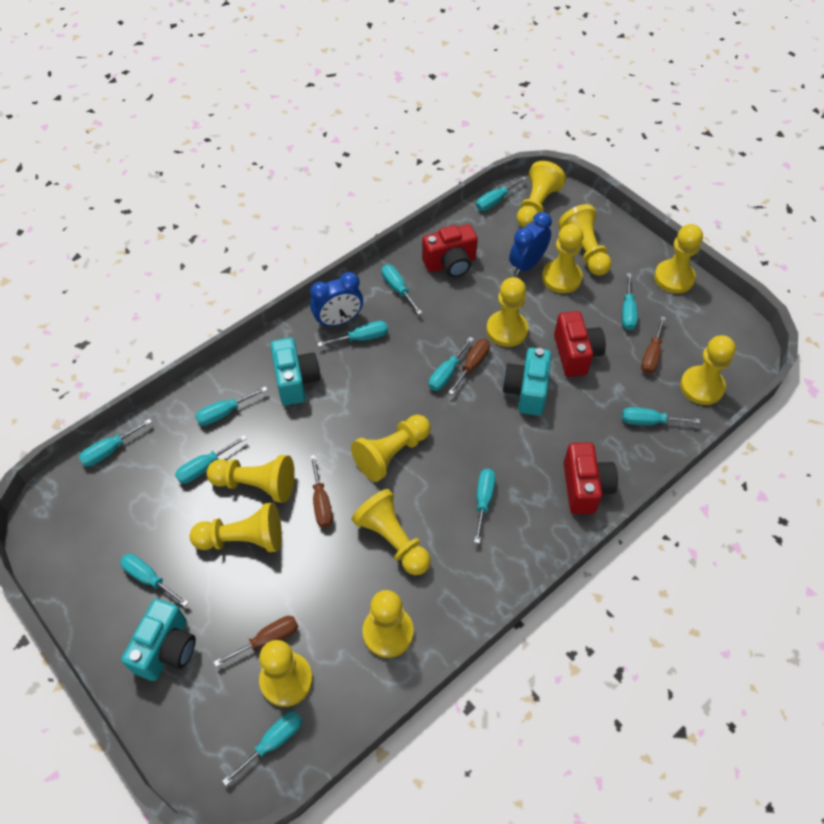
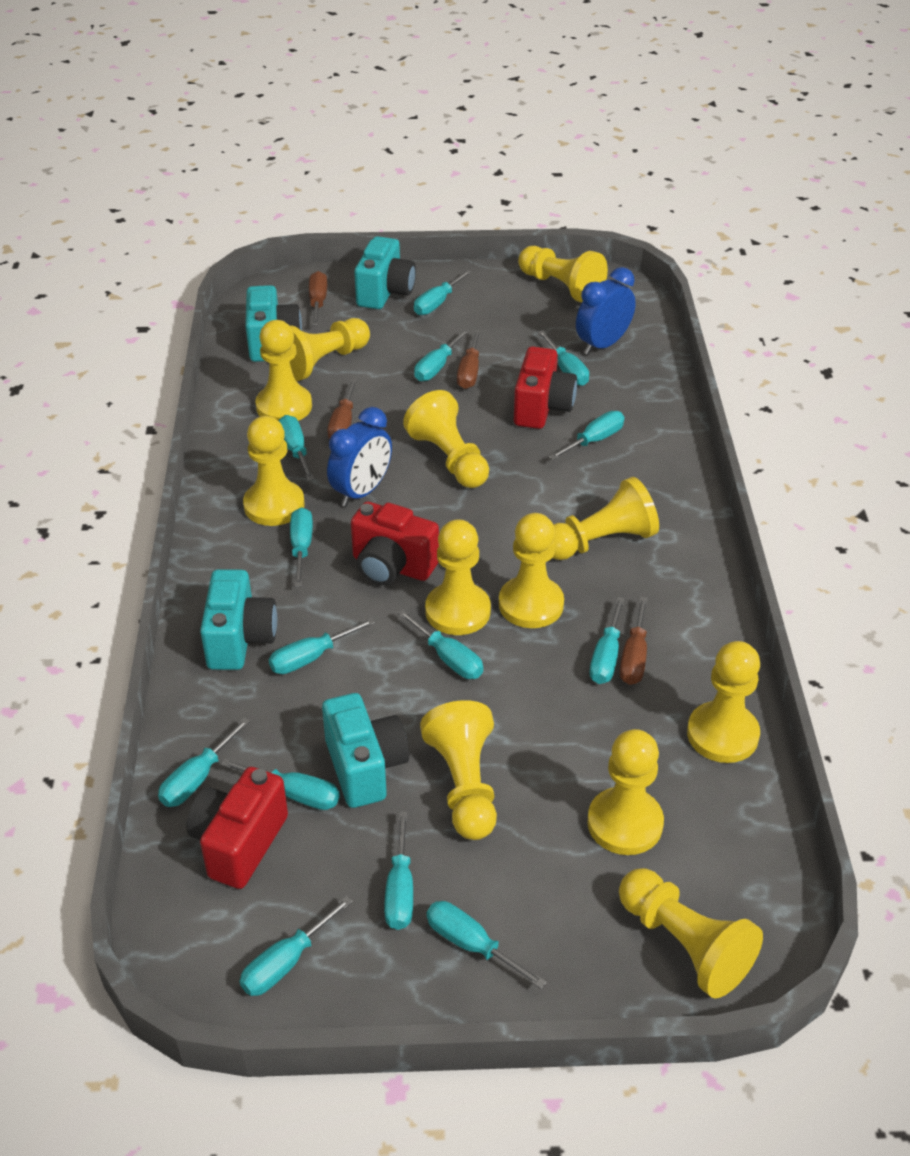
turquoise camera: 3 -> 4
turquoise screwdriver: 12 -> 14

